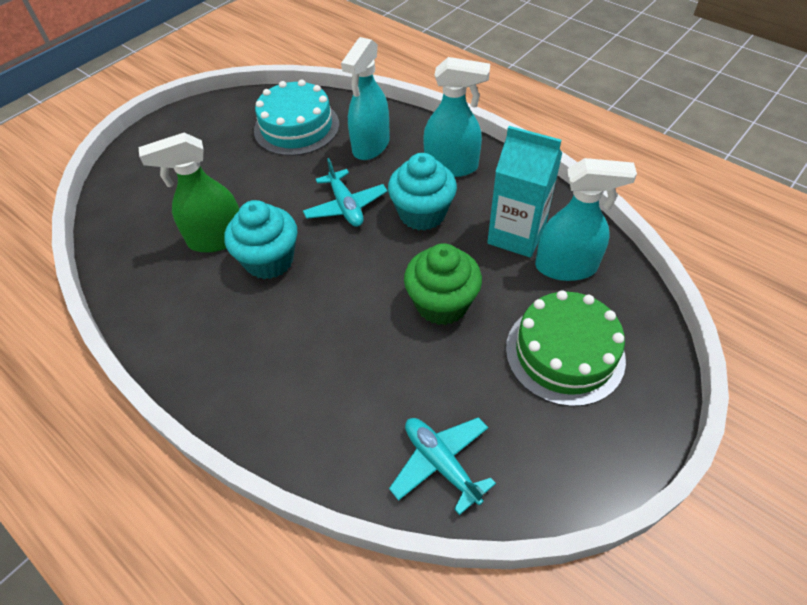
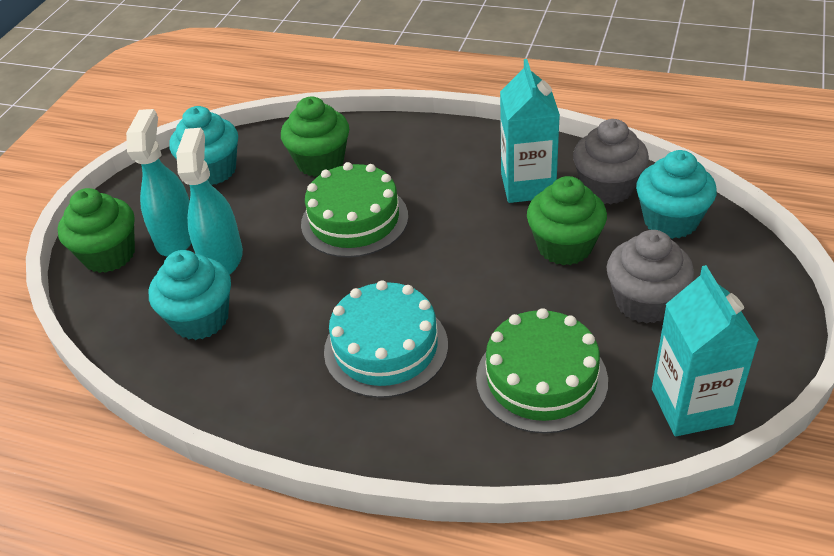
green cake: 1 -> 2
green cupcake: 1 -> 3
green spray bottle: 1 -> 0
grey cupcake: 0 -> 2
turquoise carton: 1 -> 2
turquoise cupcake: 2 -> 3
turquoise plane: 2 -> 0
turquoise spray bottle: 3 -> 2

